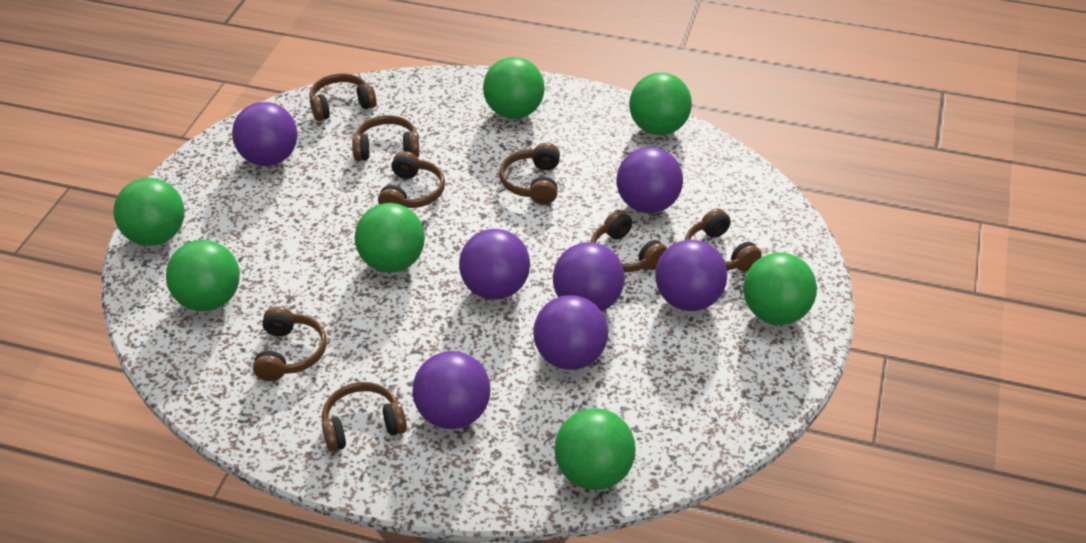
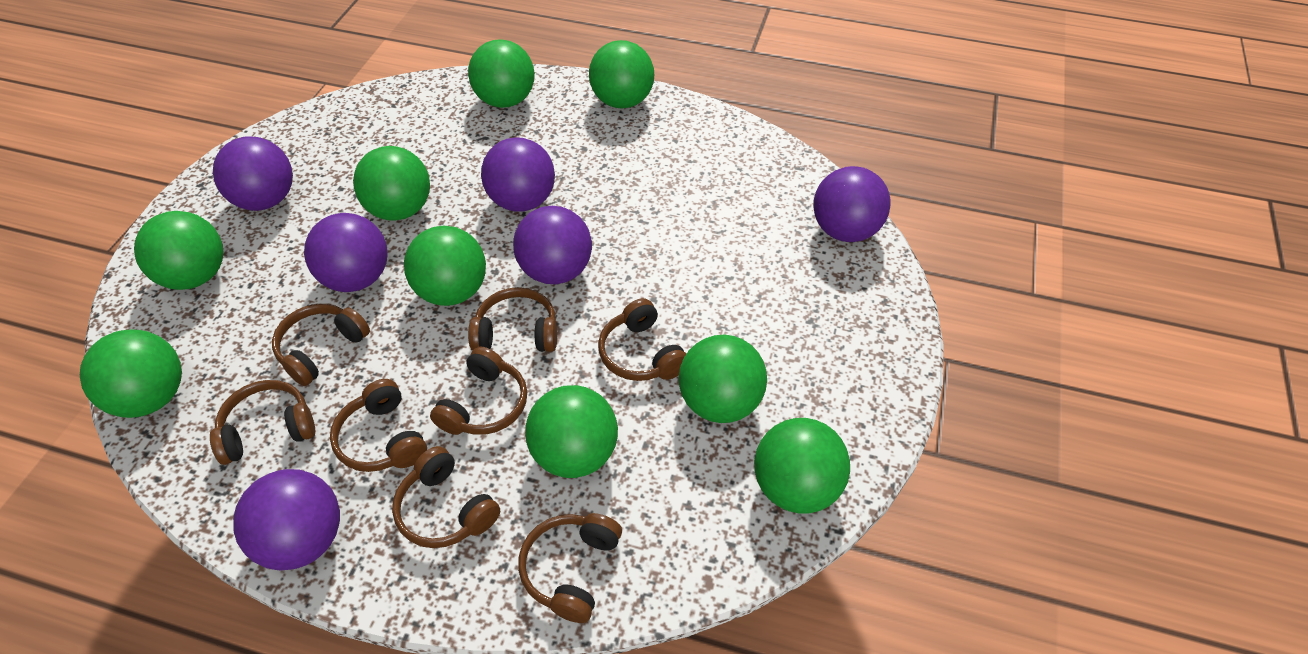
green ball: 7 -> 9
purple ball: 7 -> 6

